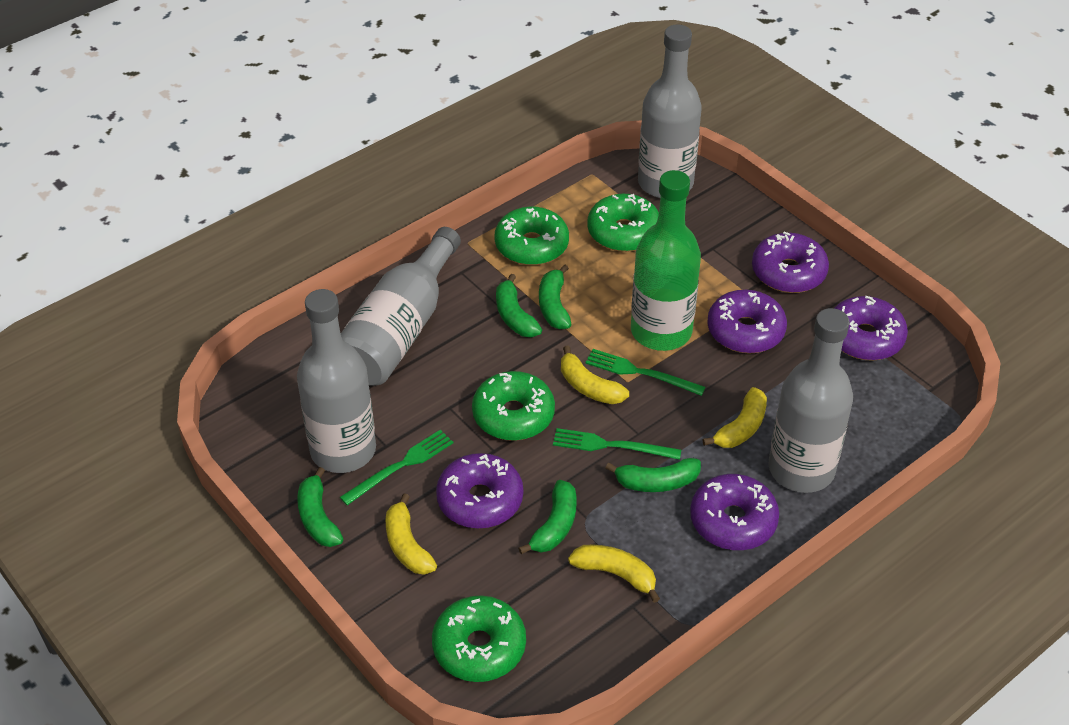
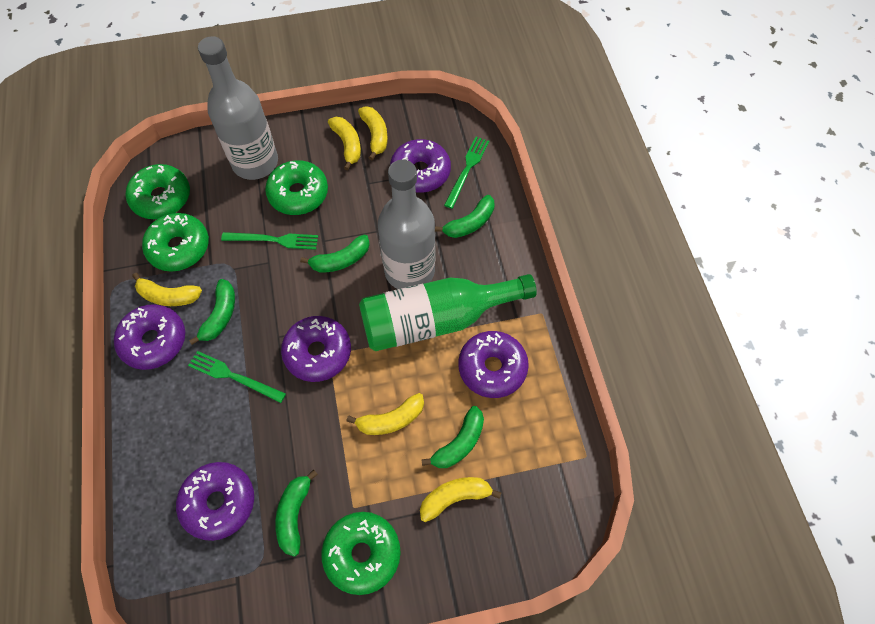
grey bottle: 4 -> 2
yellow banana: 4 -> 5

